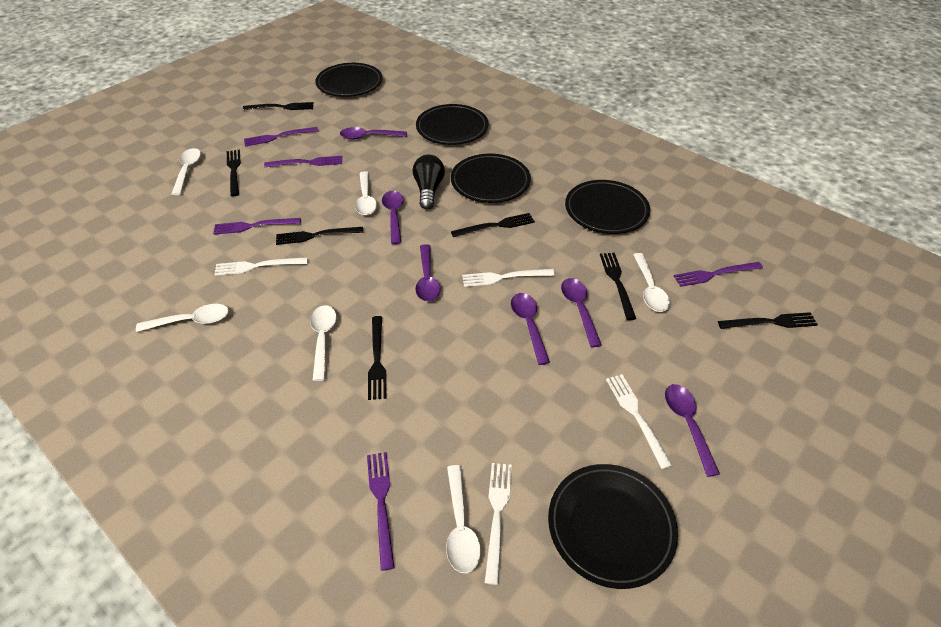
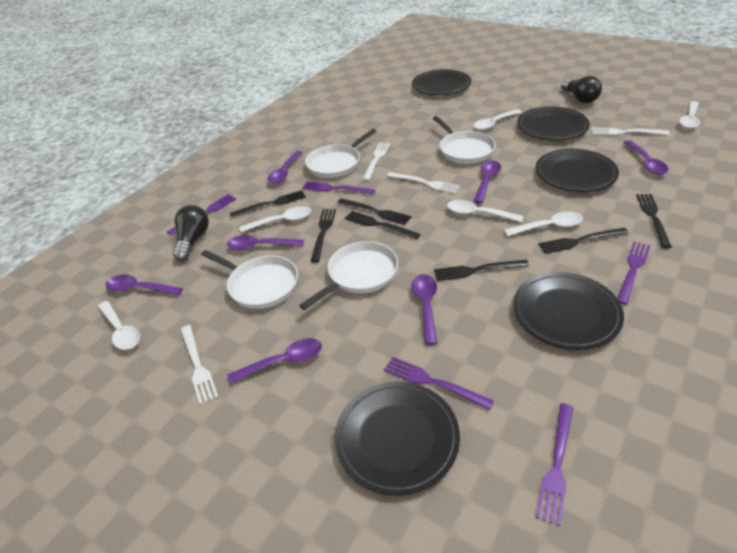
black light bulb: 1 -> 2
purple spoon: 6 -> 7
white pan: 0 -> 4

